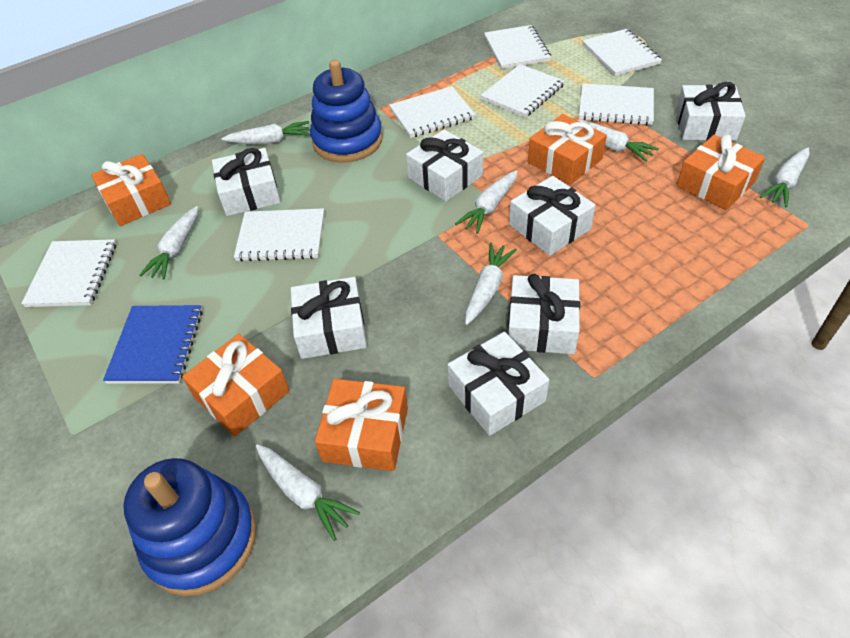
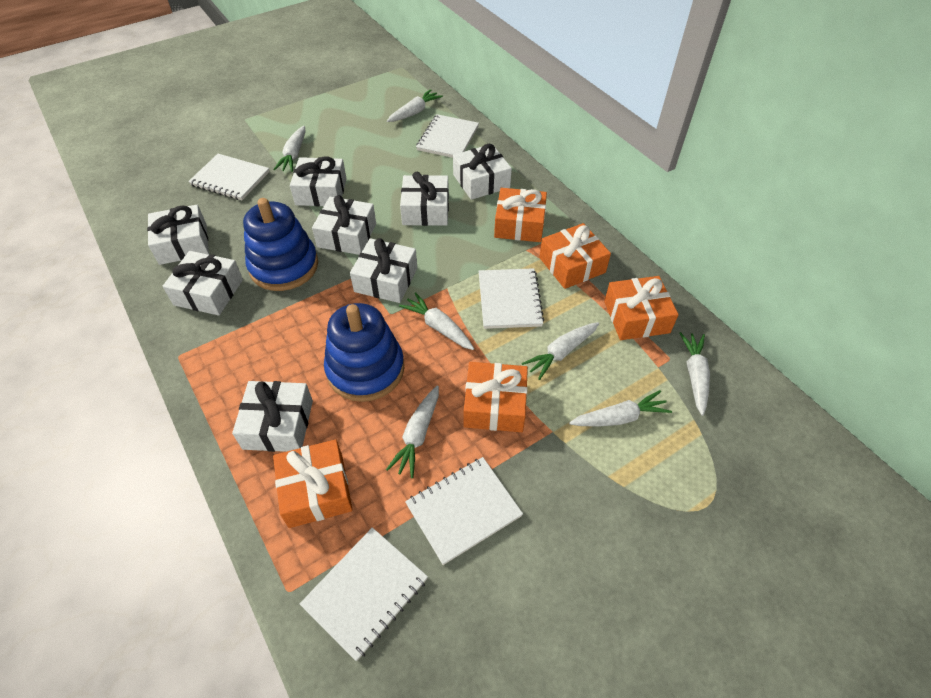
blue notebook: 1 -> 0
white gift: 7 -> 8
white notebook: 7 -> 5

